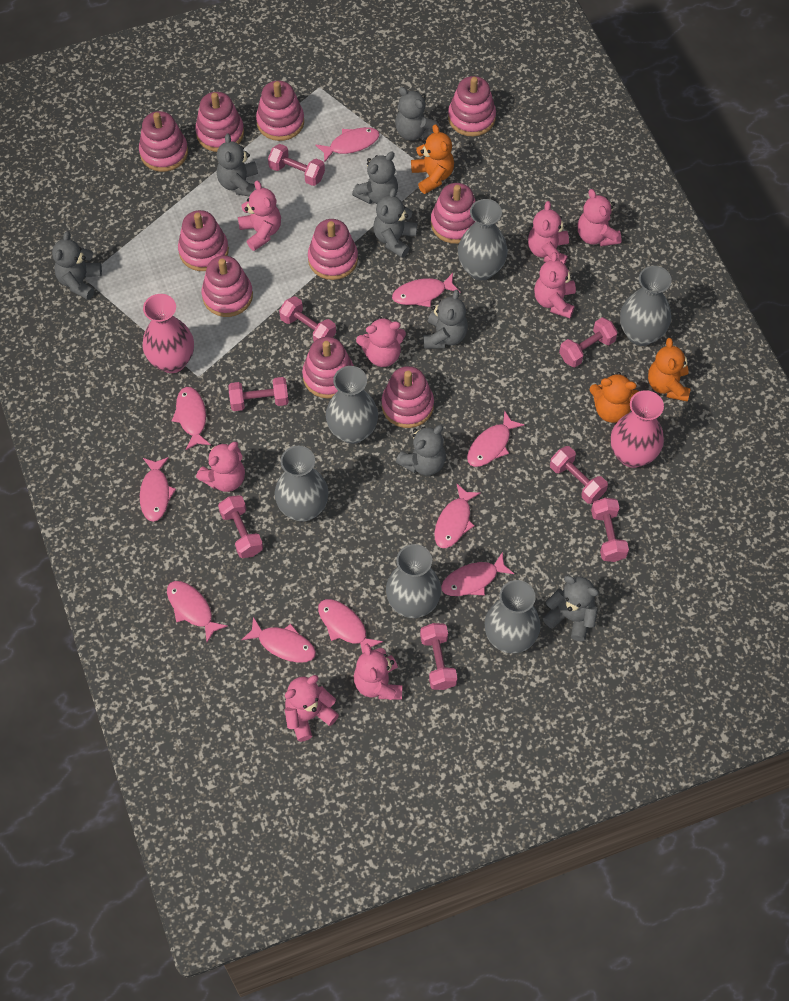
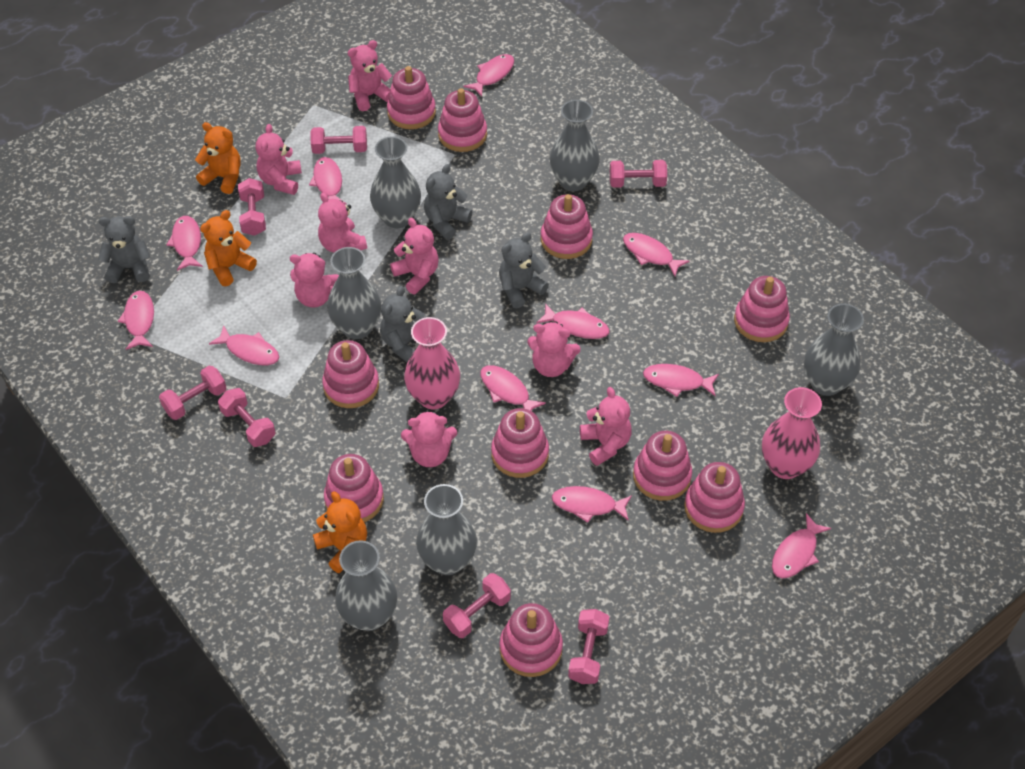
grey teddy bear: 8 -> 4
pink dumbbell: 8 -> 7
pink fish: 10 -> 11

